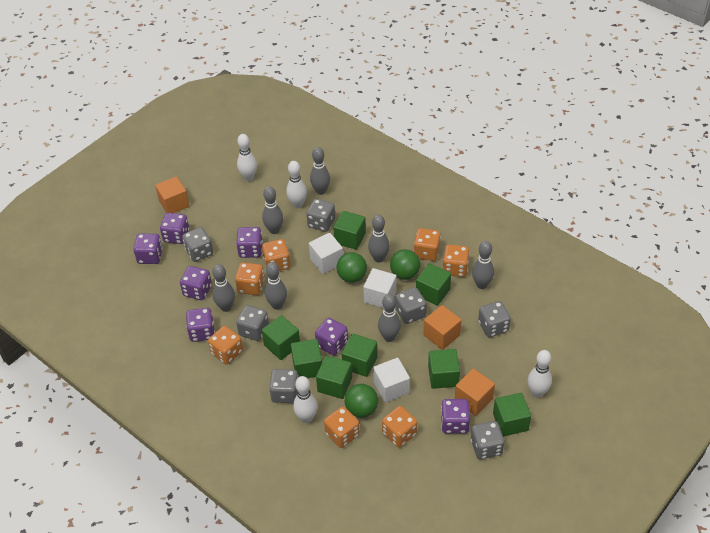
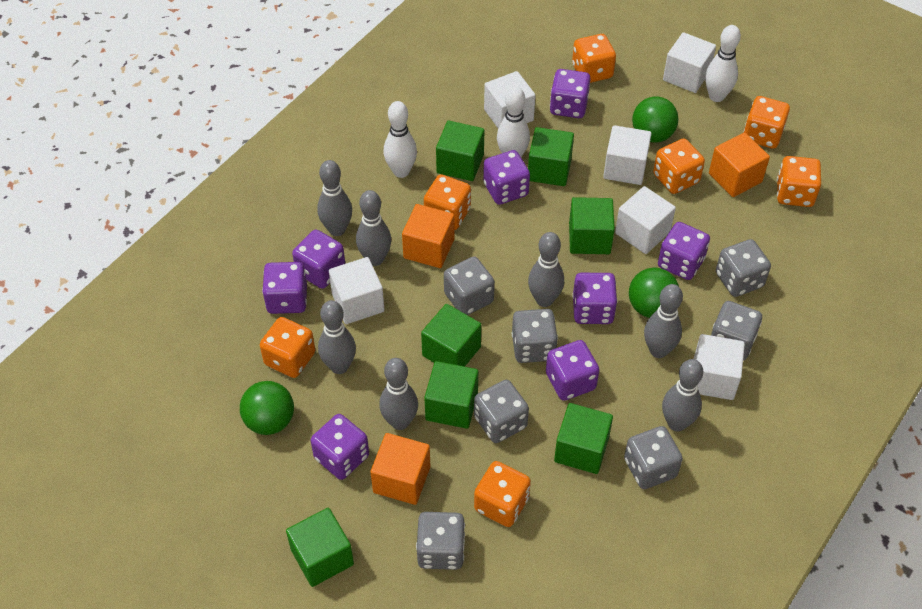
green cube: 8 -> 7
purple dice: 7 -> 8
white bowling pin: 4 -> 3
white cube: 3 -> 6

